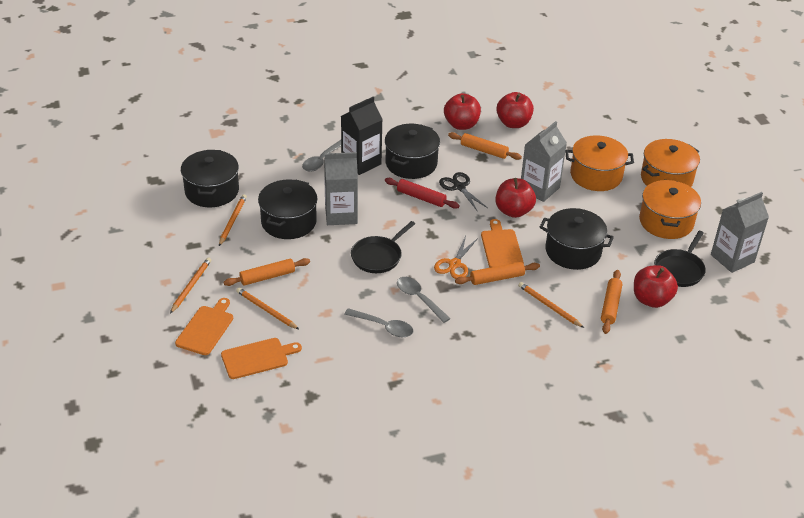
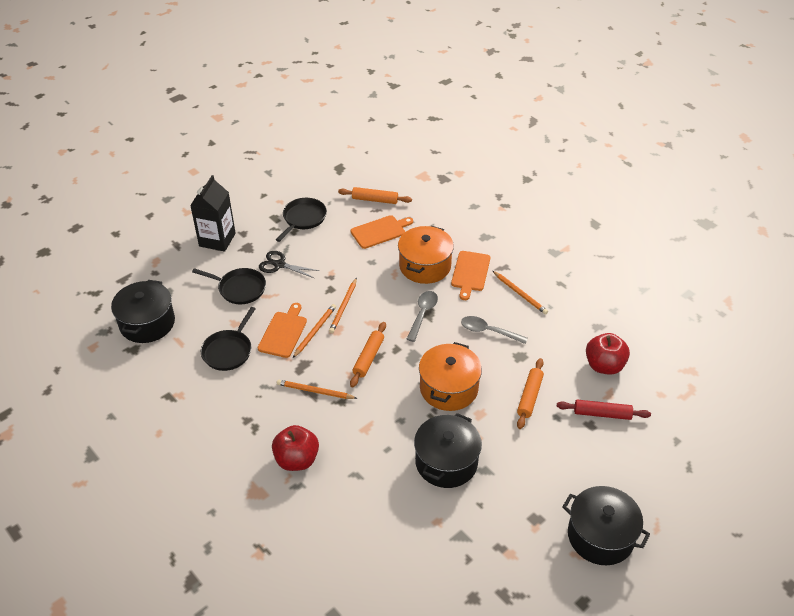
black pan: 2 -> 3
black pot: 4 -> 3
grey carton: 3 -> 0
grey spoon: 3 -> 2
orange pot: 3 -> 2
orange rolling pin: 4 -> 3
orange scissors: 1 -> 0
red apple: 4 -> 2

